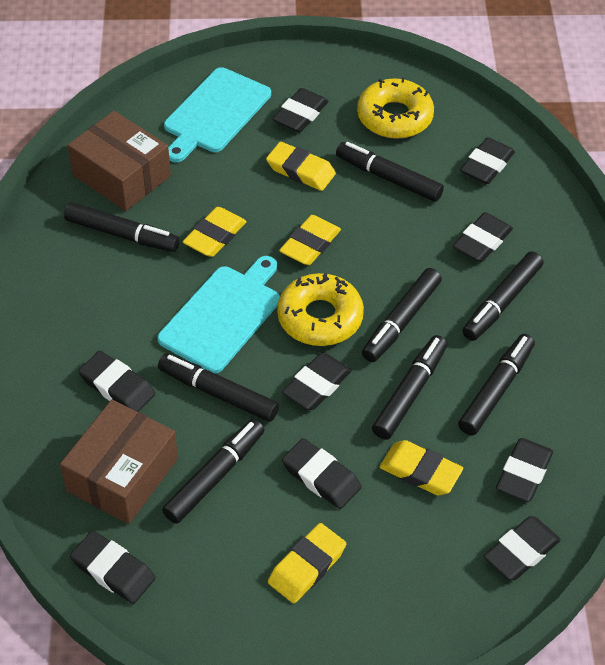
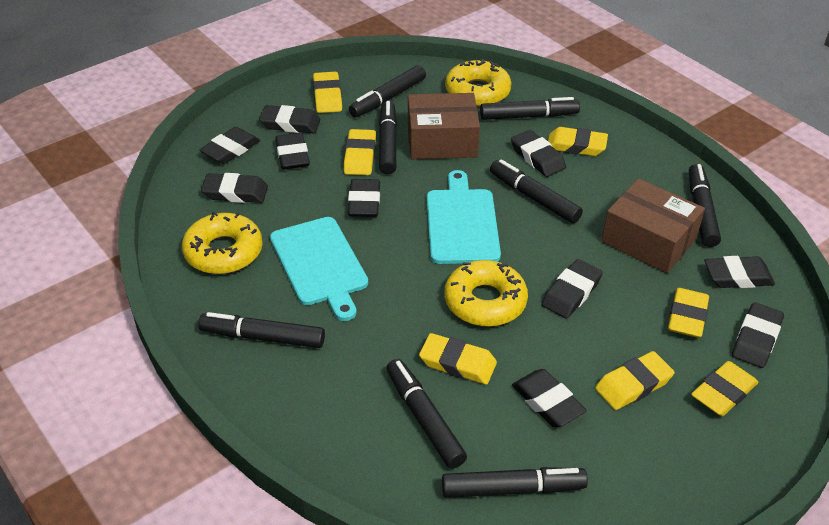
black eraser: 9 -> 10
yellow donut: 2 -> 3
yellow eraser: 5 -> 7

